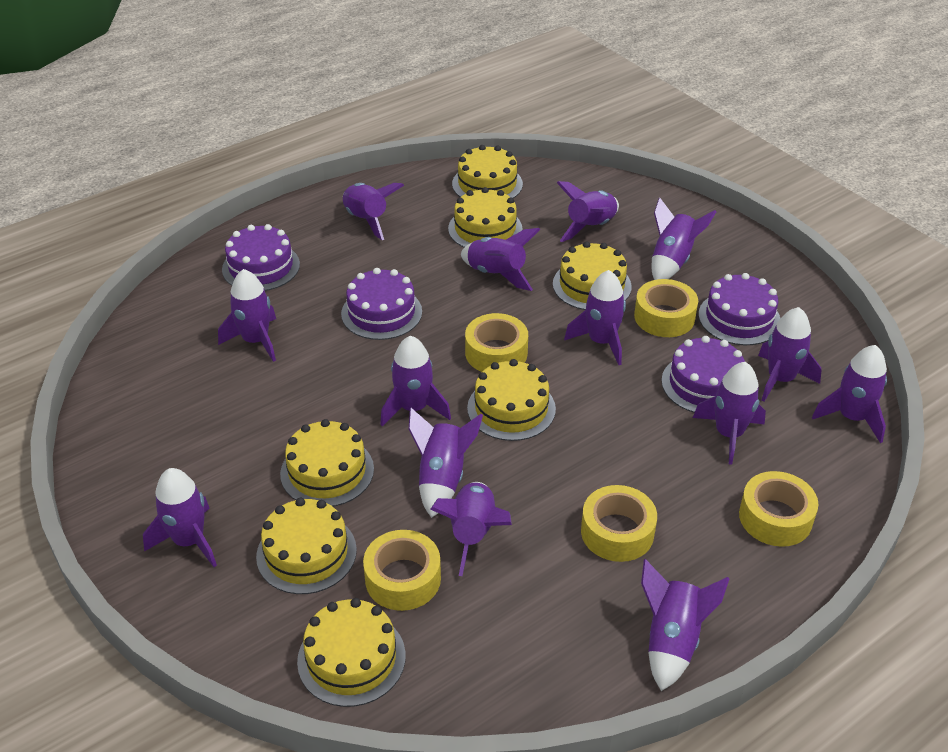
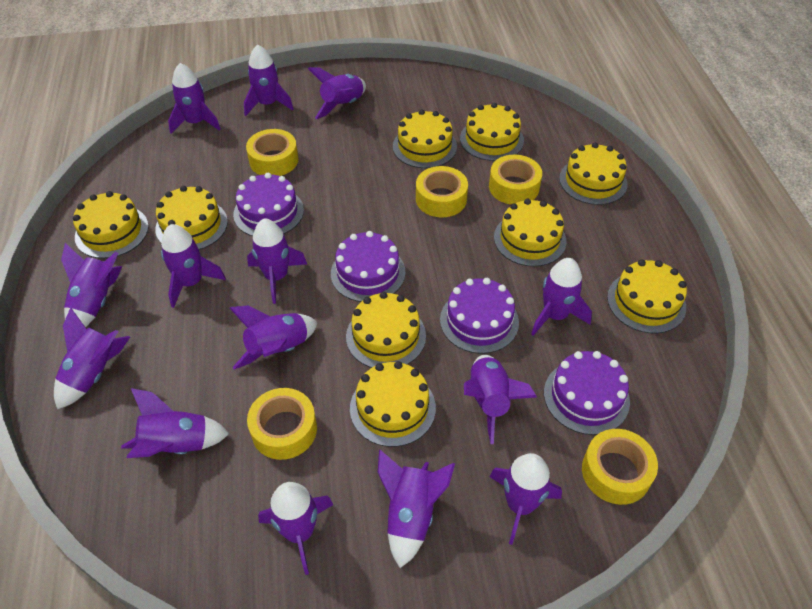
yellow cake: 7 -> 9

